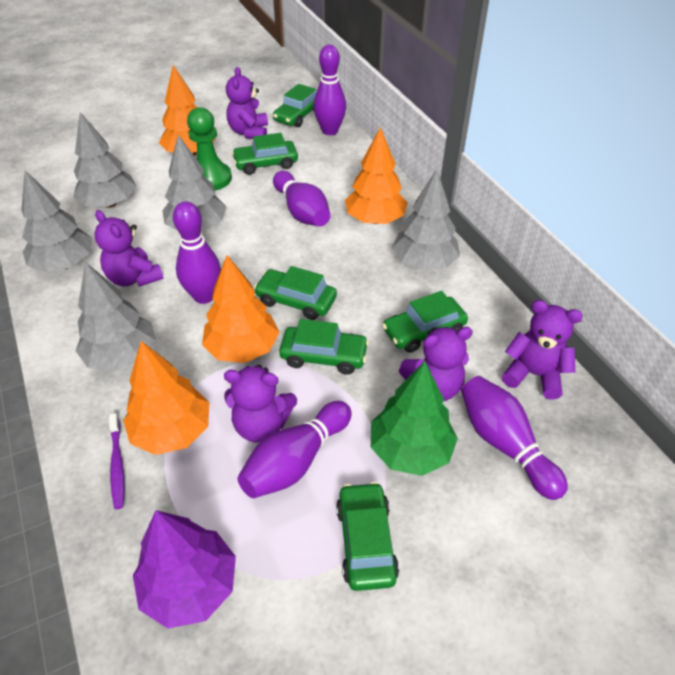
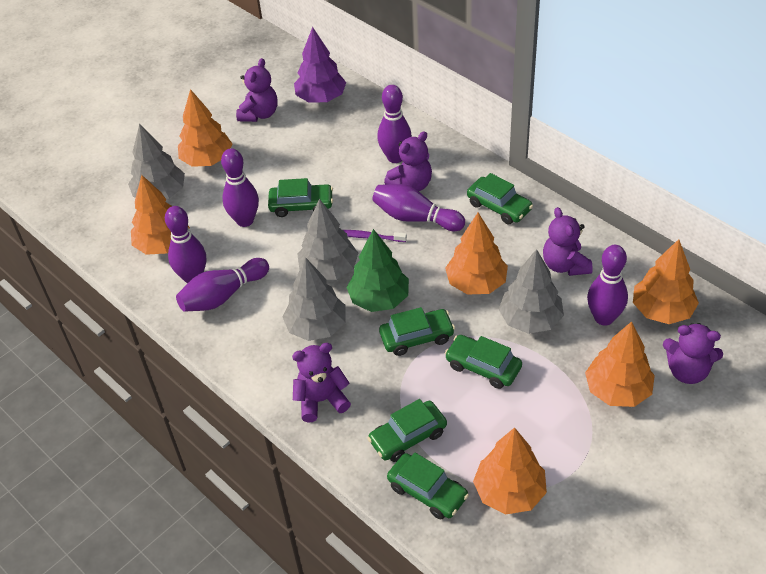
green pawn: 1 -> 0
grey tree: 5 -> 4
orange tree: 4 -> 6
purple bowling pin: 5 -> 6

